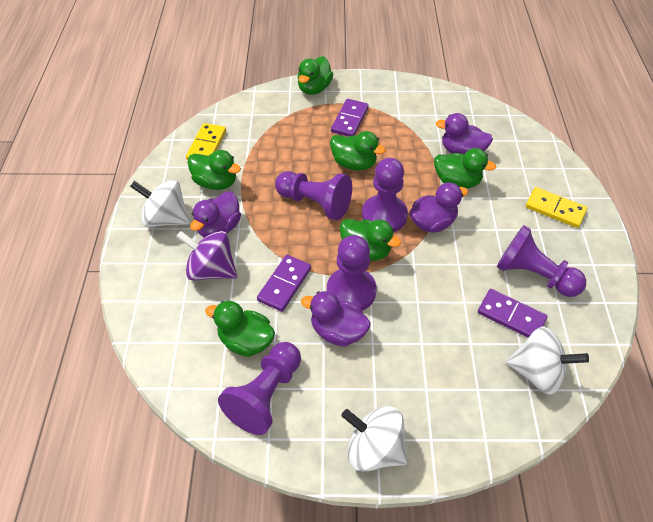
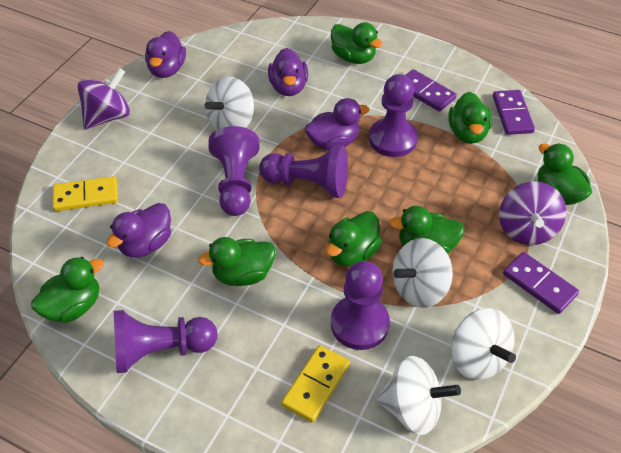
green duck: 6 -> 7
purple spinning top: 1 -> 2
white spinning top: 3 -> 4

